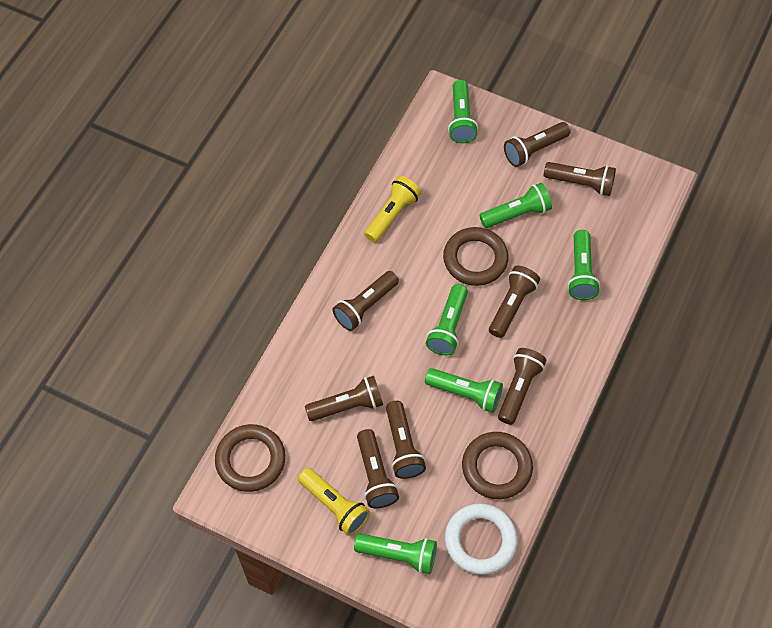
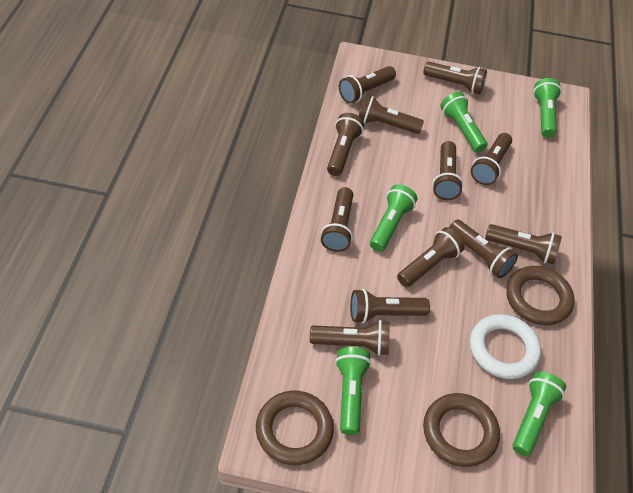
brown flashlight: 8 -> 12
green flashlight: 6 -> 5
yellow flashlight: 2 -> 0

